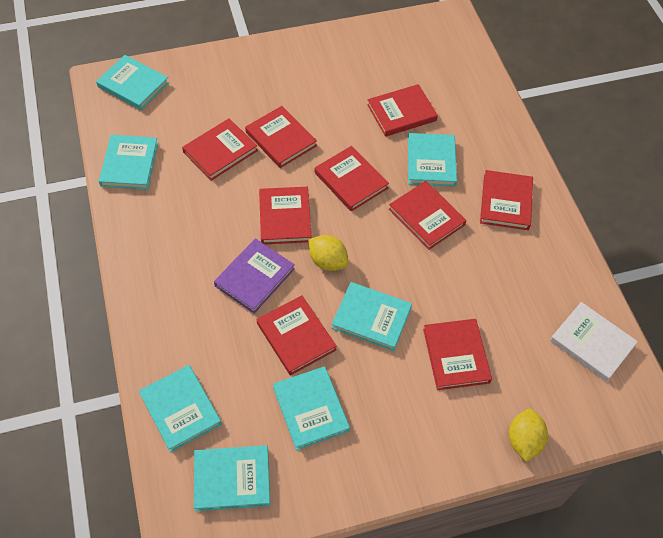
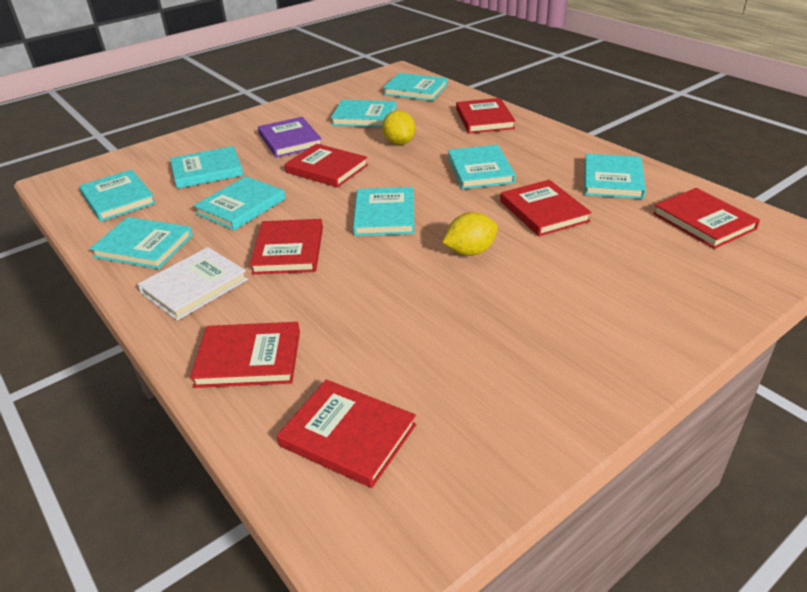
red book: 9 -> 7
turquoise book: 7 -> 9

